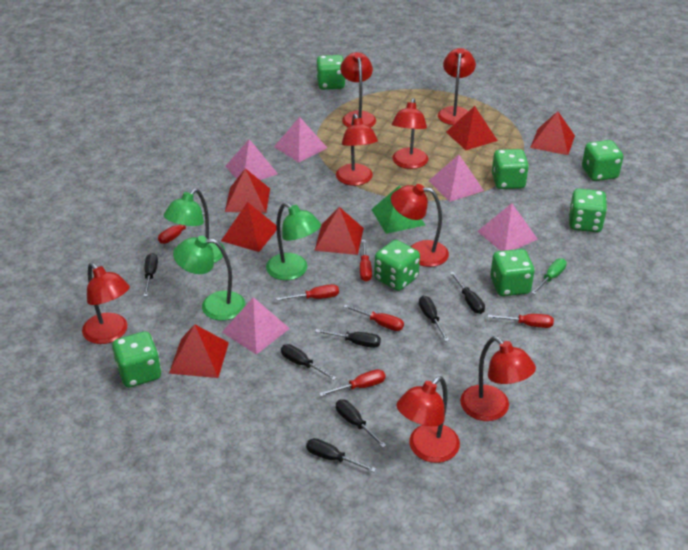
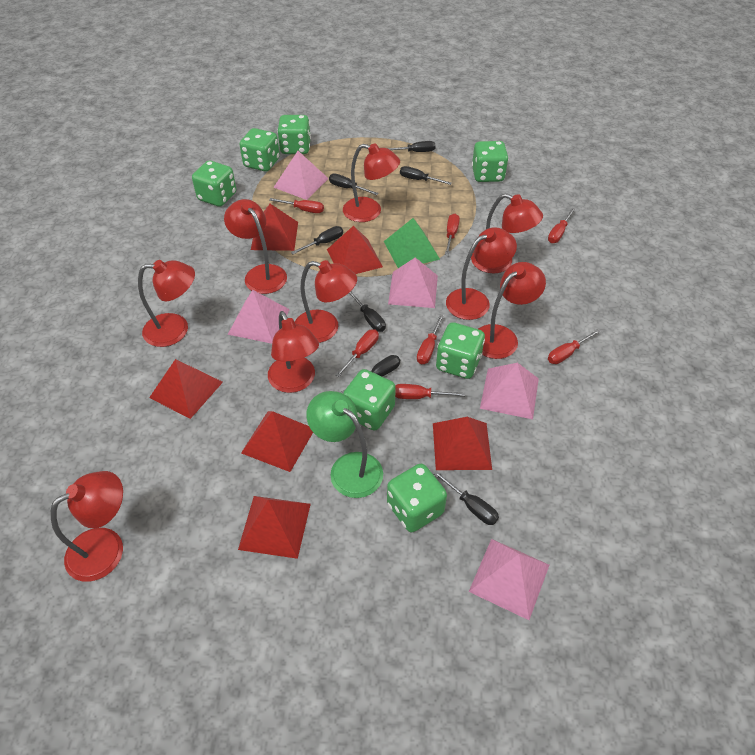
green lamp: 3 -> 1
green screwdriver: 1 -> 0
red lamp: 8 -> 9
red screwdriver: 6 -> 7

